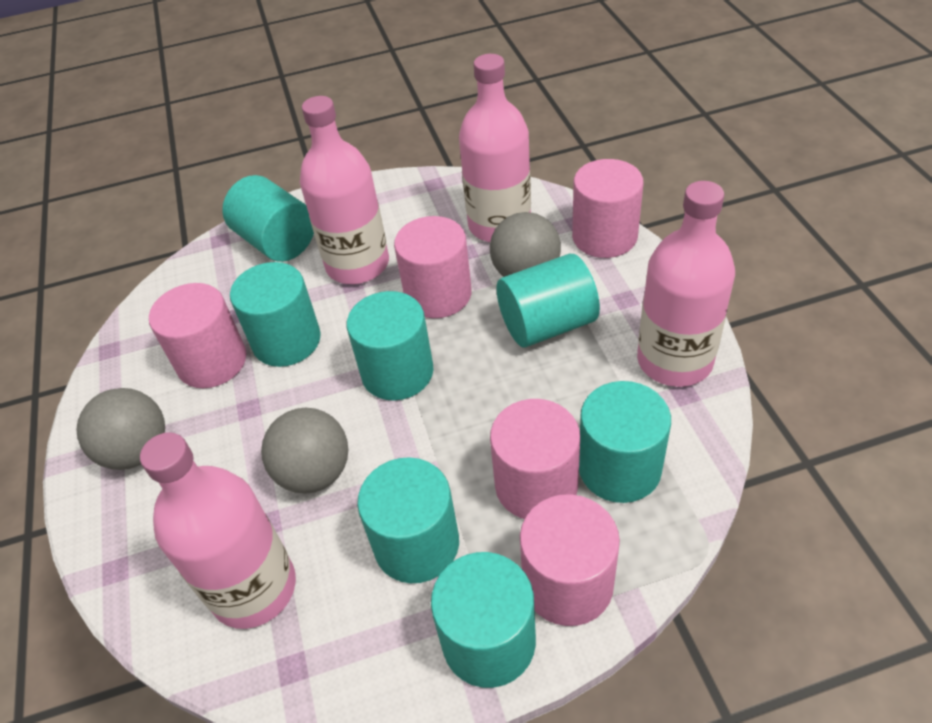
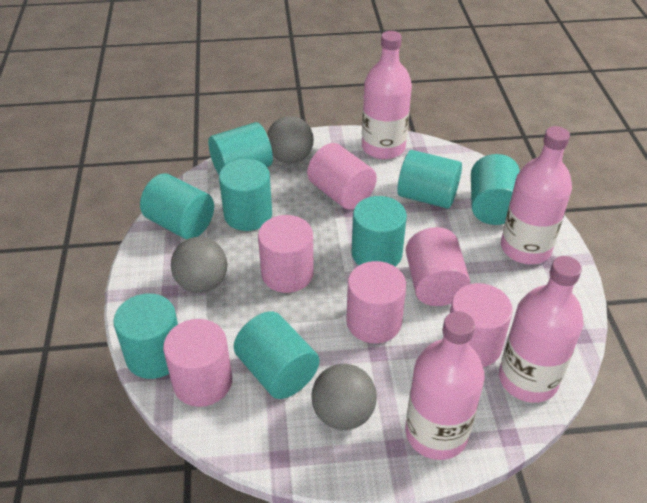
pink cylinder: 5 -> 6
turquoise cylinder: 7 -> 8

